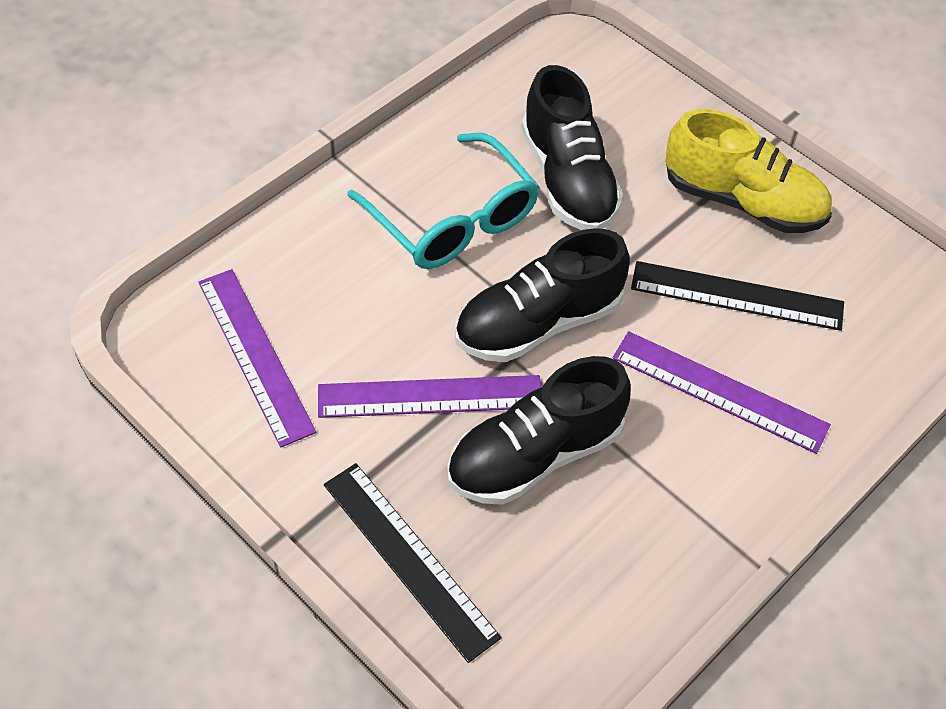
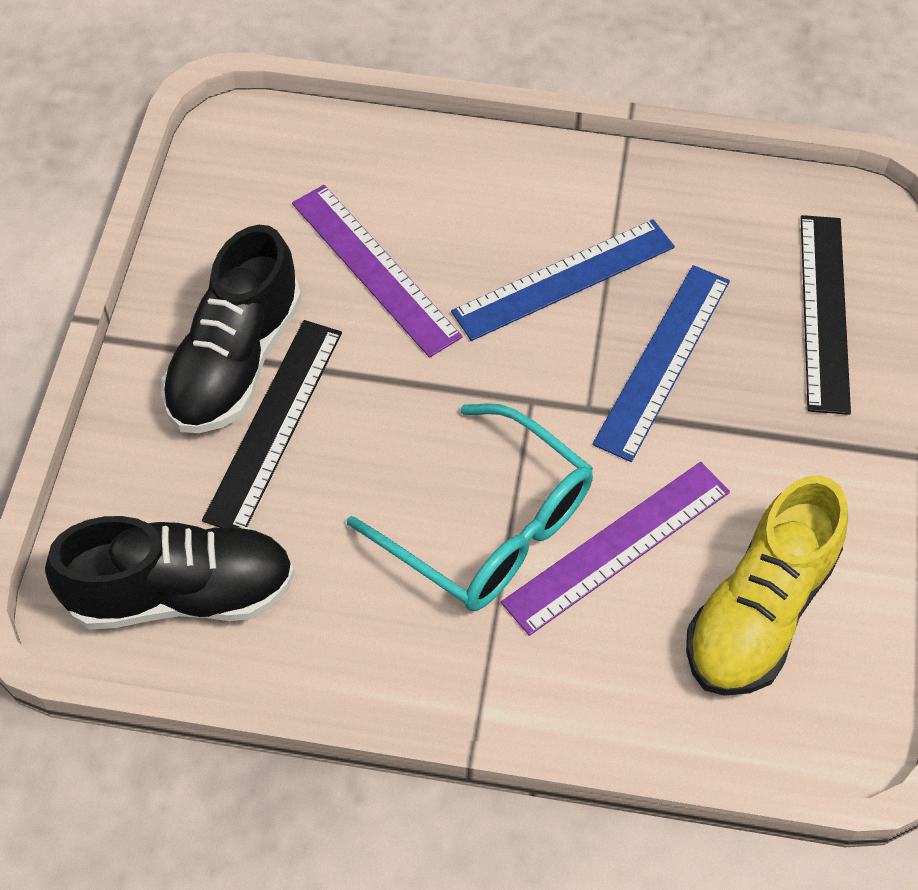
black shoe: 3 -> 2
blue ruler: 0 -> 2
purple ruler: 3 -> 2

